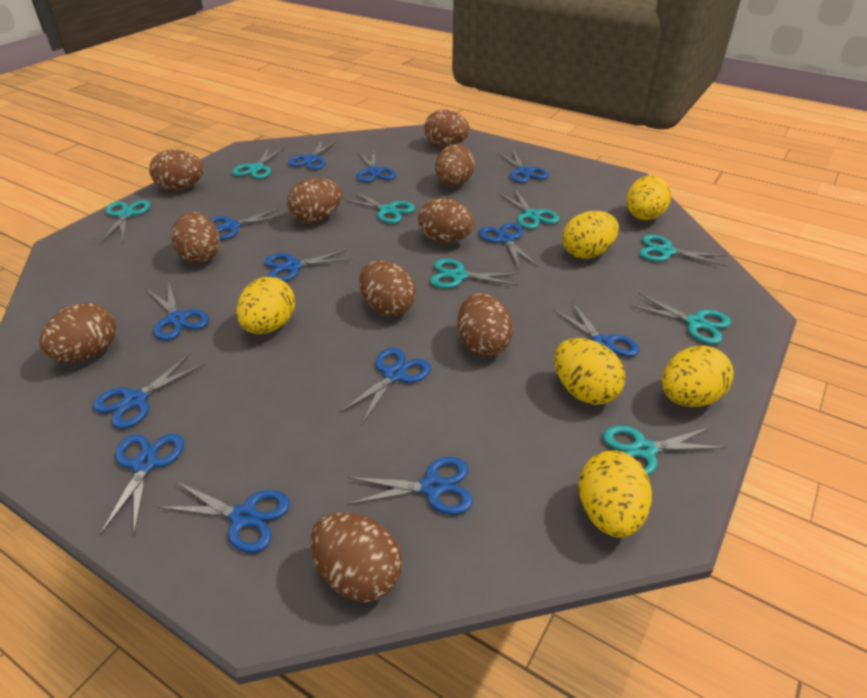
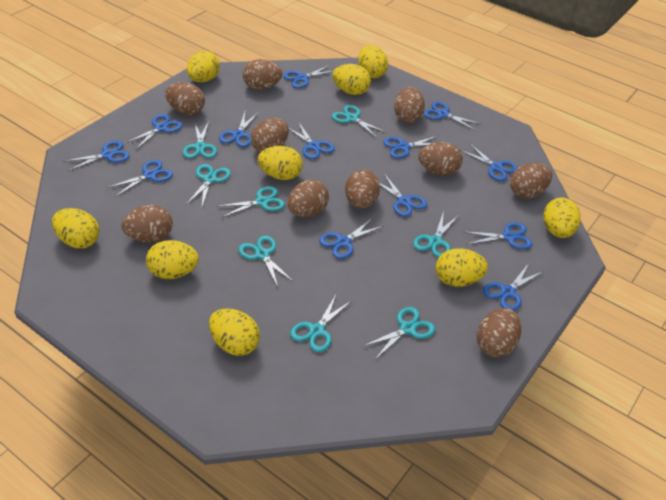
yellow egg: 6 -> 9

